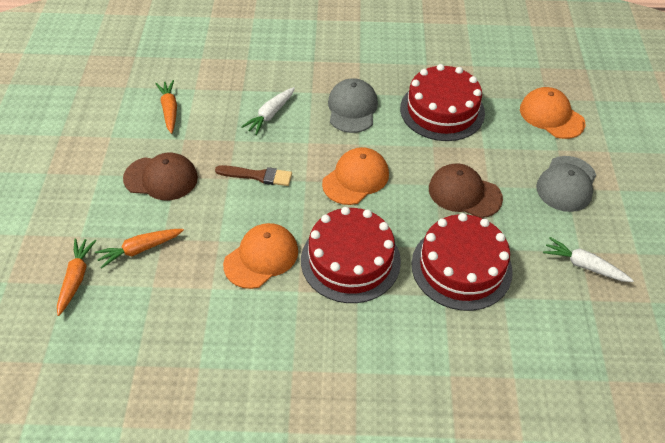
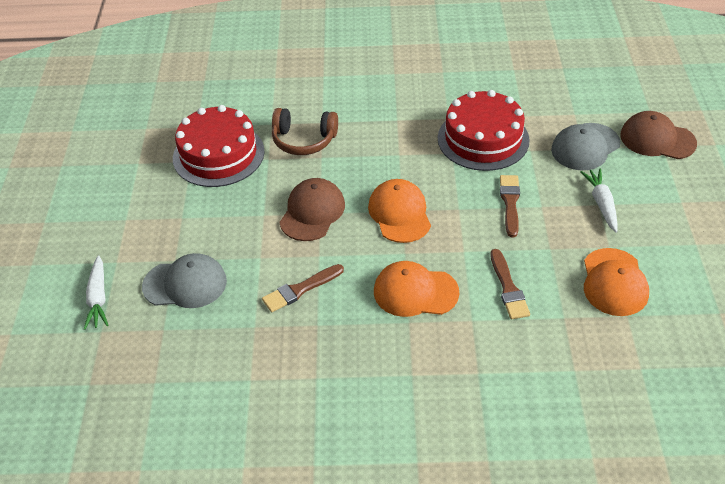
brown brush: 1 -> 3
brown headphones: 0 -> 1
orange carrot: 3 -> 0
red cake: 3 -> 2

